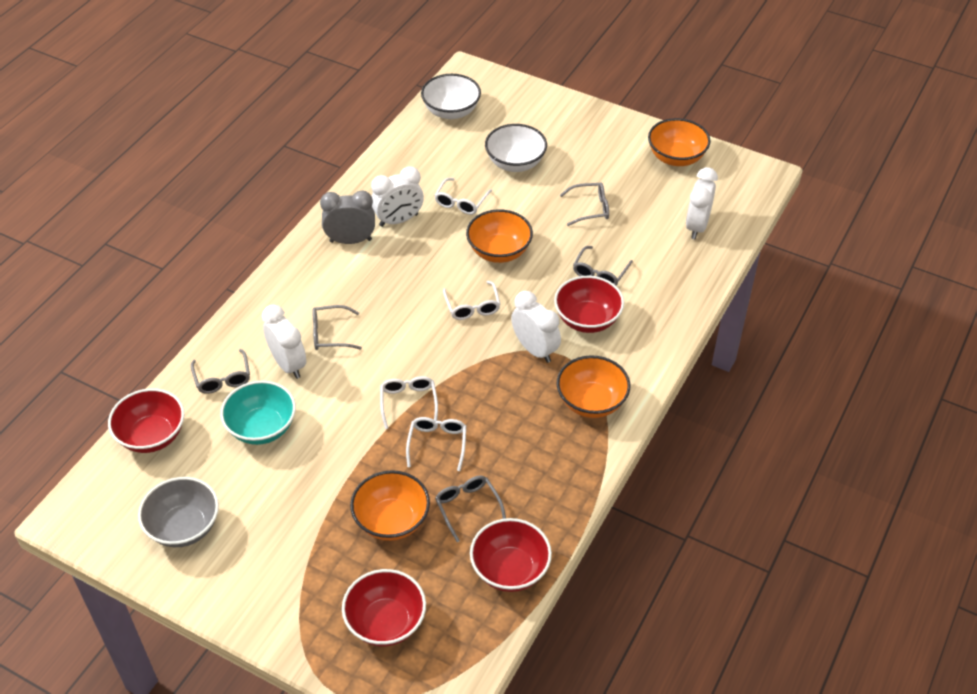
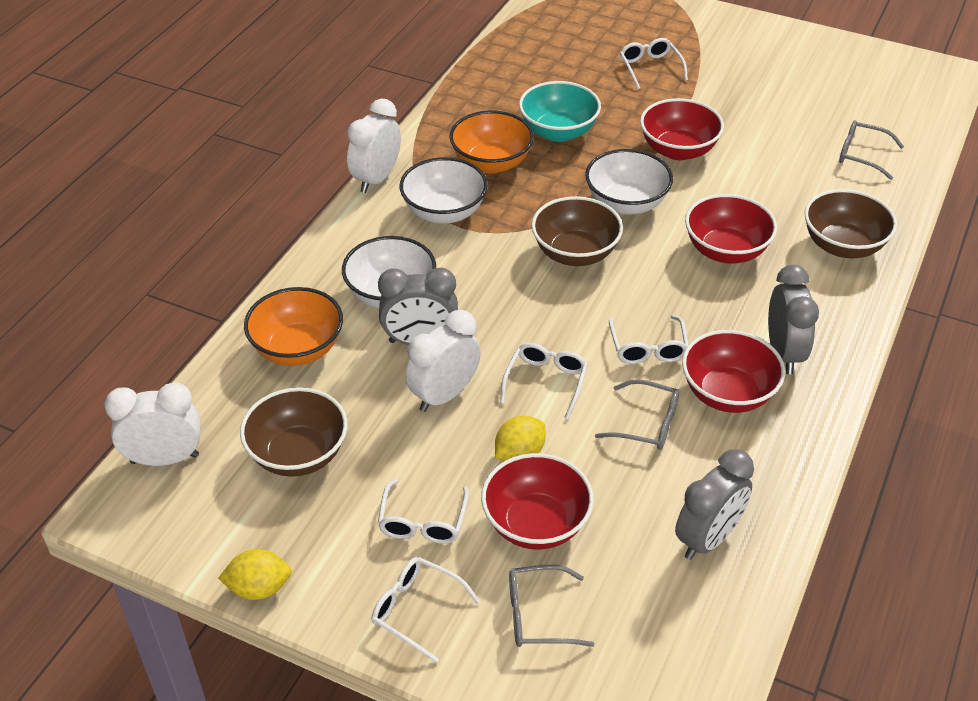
brown bowl: 0 -> 3
grey bowl: 1 -> 0
grey clock: 1 -> 3
grey glasses: 5 -> 3
orange bowl: 4 -> 2
white bowl: 2 -> 3
white clock: 4 -> 3
white glasses: 4 -> 5
yellow lemon: 0 -> 2

